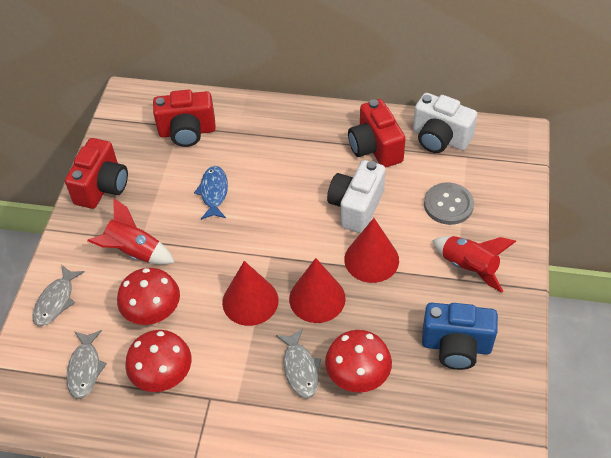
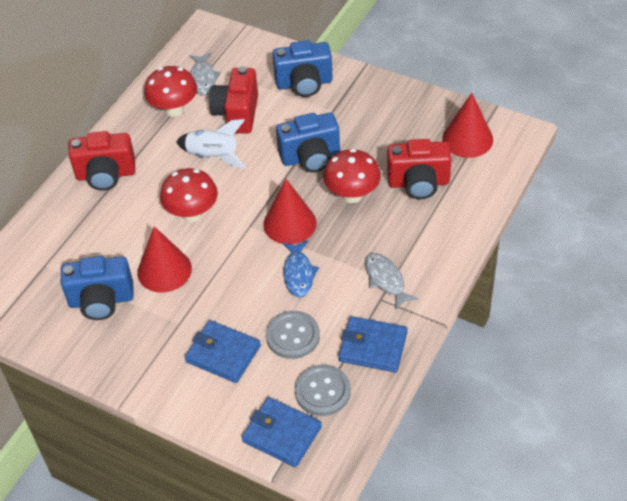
blue camera: 1 -> 3
blue wallet: 0 -> 3
grey button: 1 -> 2
grey fish: 3 -> 2
red rocket: 2 -> 0
white camera: 2 -> 0
white rocket: 0 -> 1

